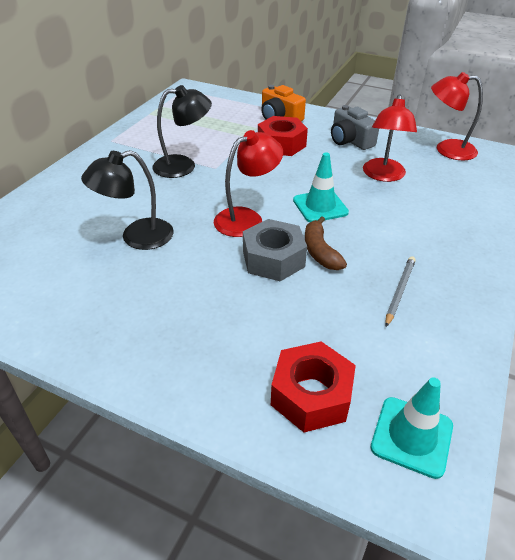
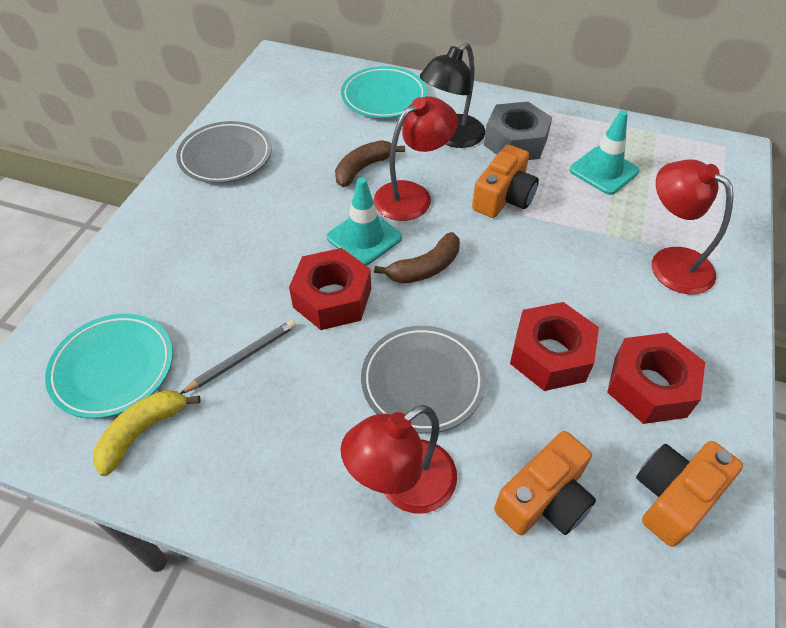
black lamp: 2 -> 1
brown banana: 1 -> 2
grey camera: 1 -> 0
grey plate: 0 -> 2
orange camera: 1 -> 3
red nut: 2 -> 3
turquoise plate: 0 -> 2
yellow banana: 0 -> 1

